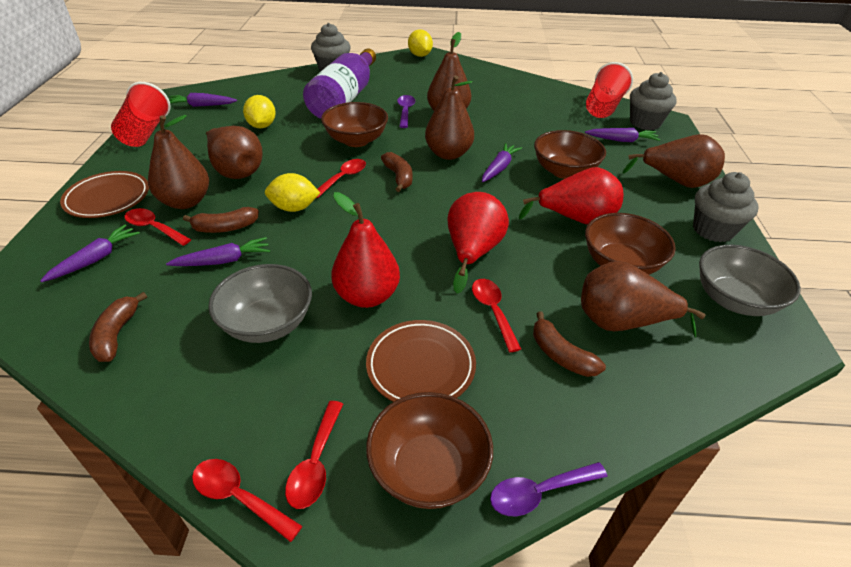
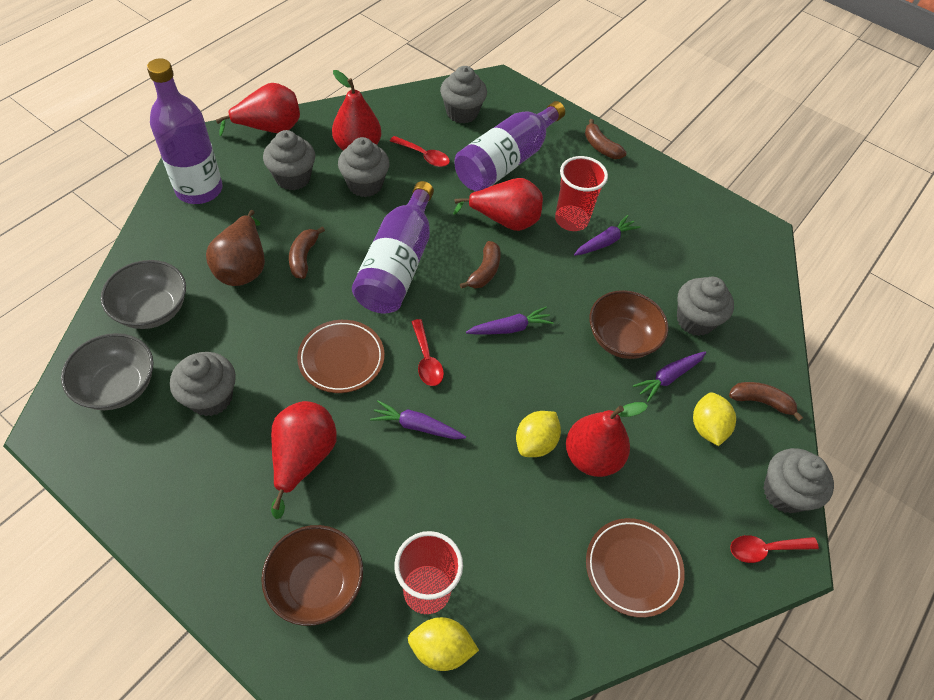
brown bowl: 4 -> 2
brown pear: 6 -> 1
grey cupcake: 3 -> 6
purple bottle: 1 -> 3
purple carrot: 5 -> 4
purple spoon: 2 -> 0
red pear: 3 -> 5
red spoon: 5 -> 3

